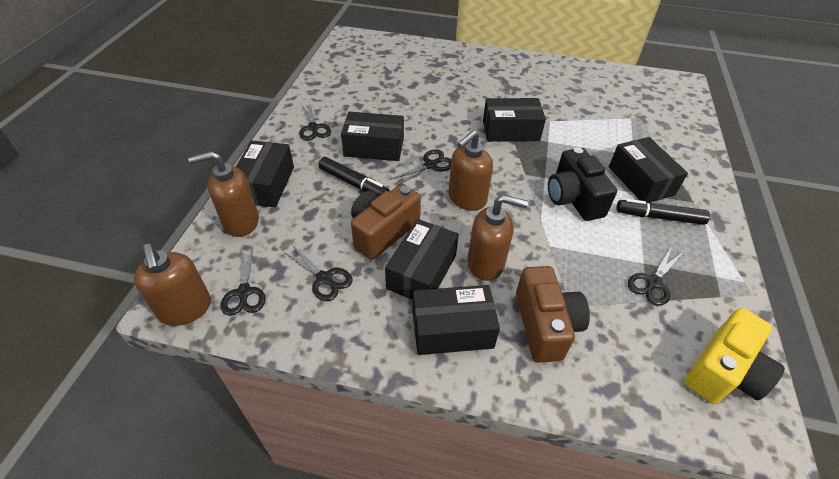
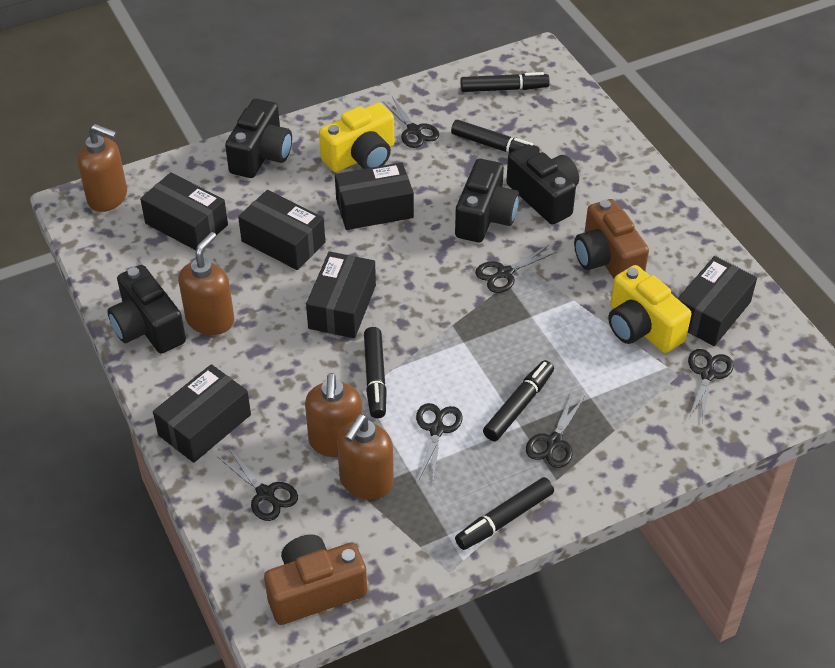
black camera: 1 -> 4
black marker: 2 -> 5
black scissors: 5 -> 6
yellow camera: 1 -> 2

